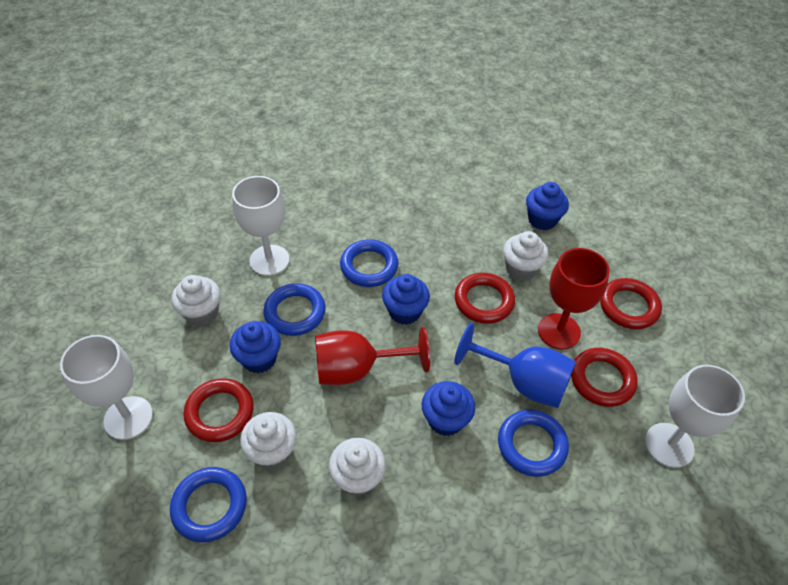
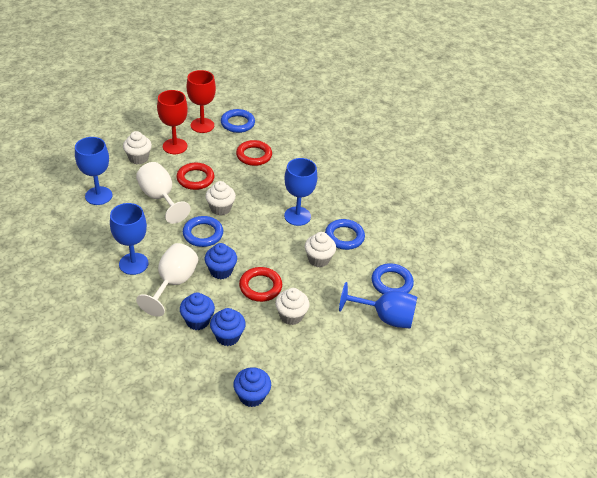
blue goblet: 1 -> 4
red ring: 4 -> 3
white goblet: 3 -> 2

